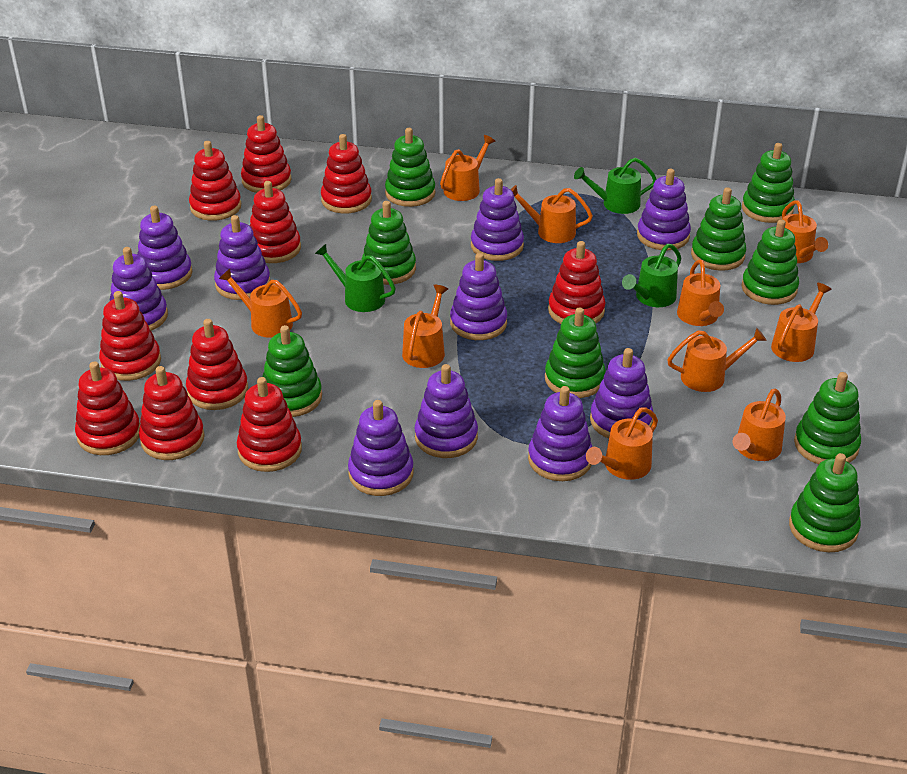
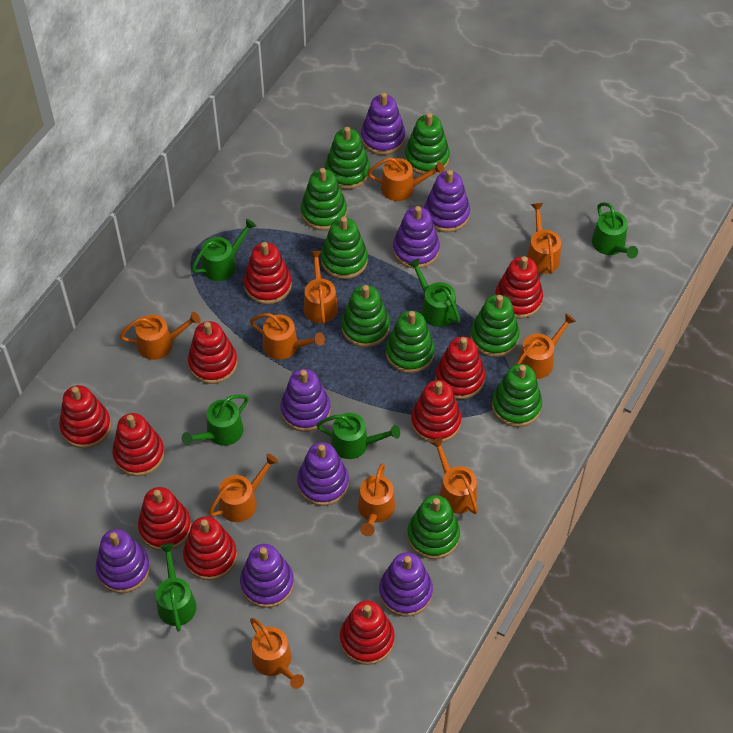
green watering can: 3 -> 6
purple stacking toy: 10 -> 8

